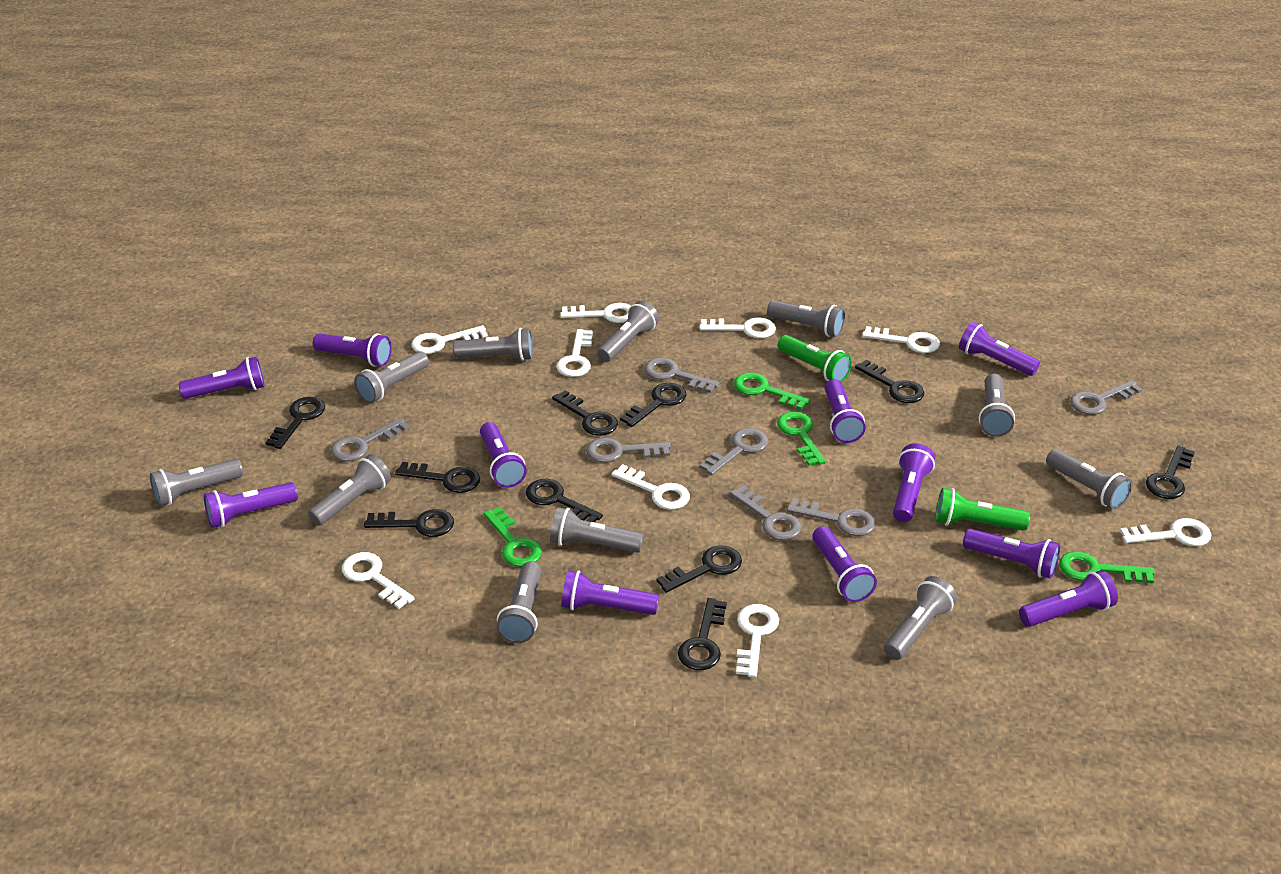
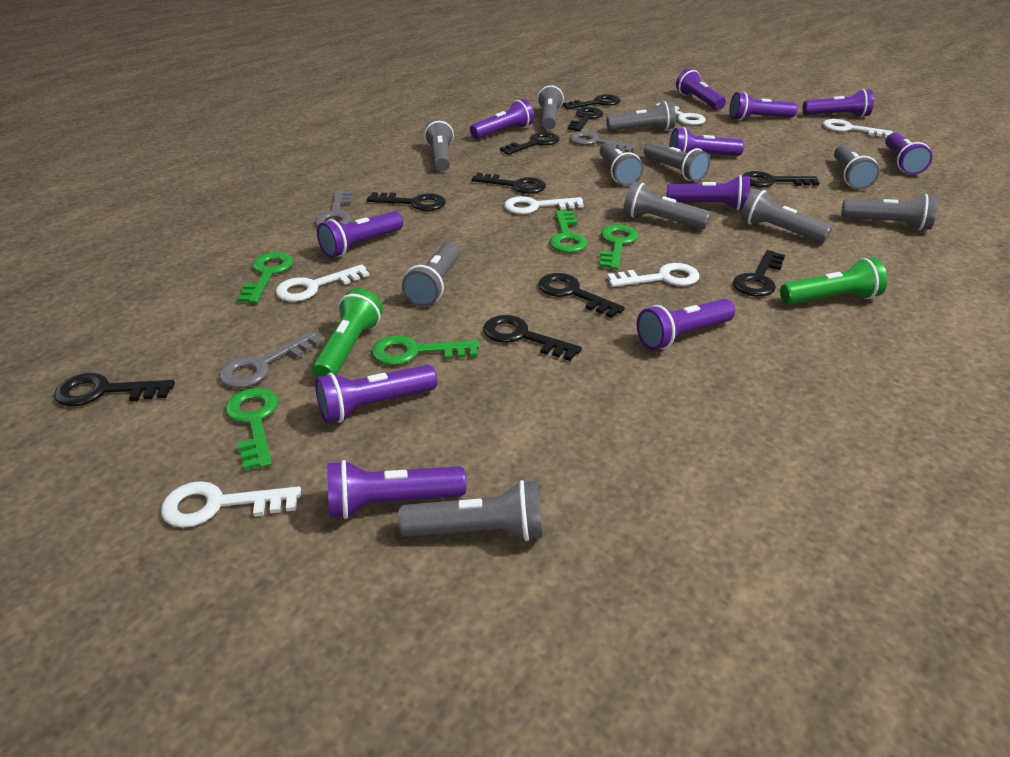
green key: 4 -> 5
grey key: 7 -> 3
white key: 9 -> 6

